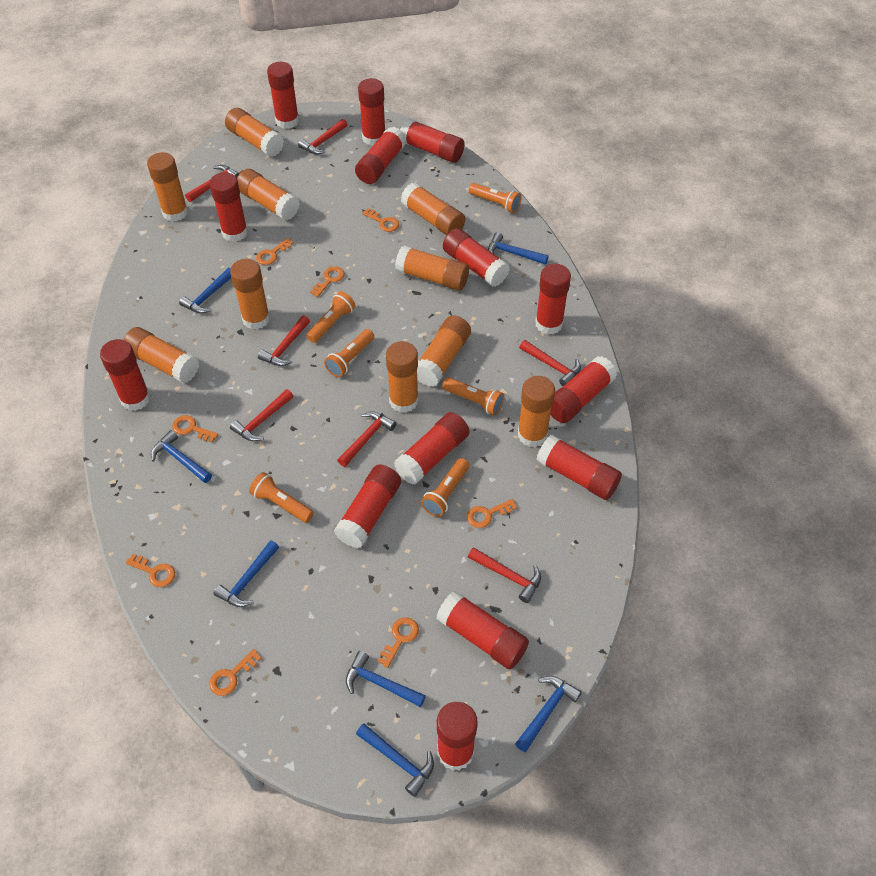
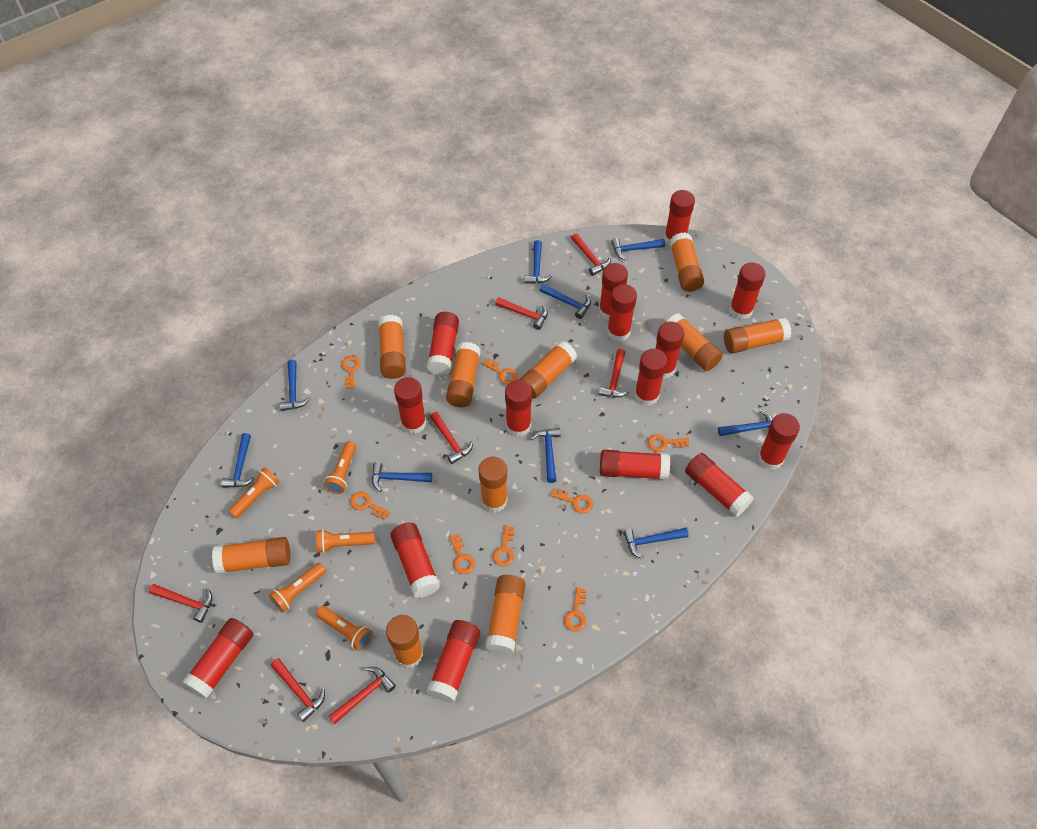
blue hammer: 7 -> 9
orange flashlight: 6 -> 5
red glue stick: 14 -> 15

